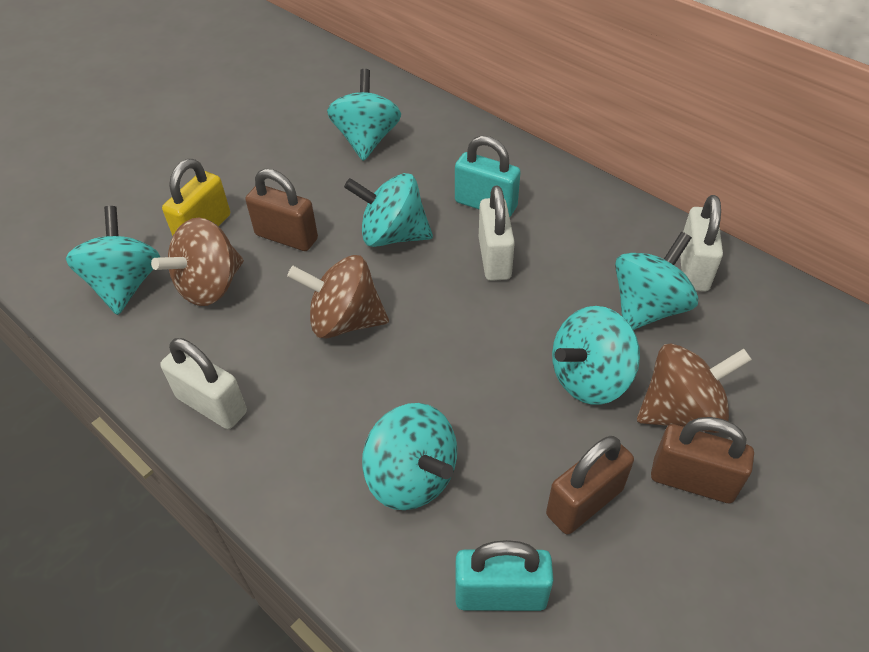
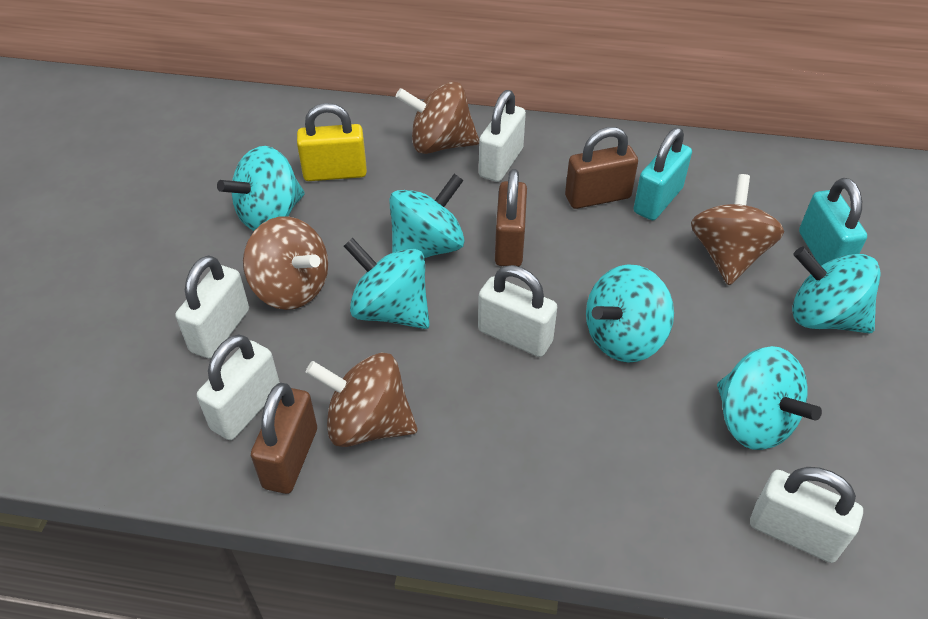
brown spinning top: 3 -> 4
white padlock: 3 -> 5

